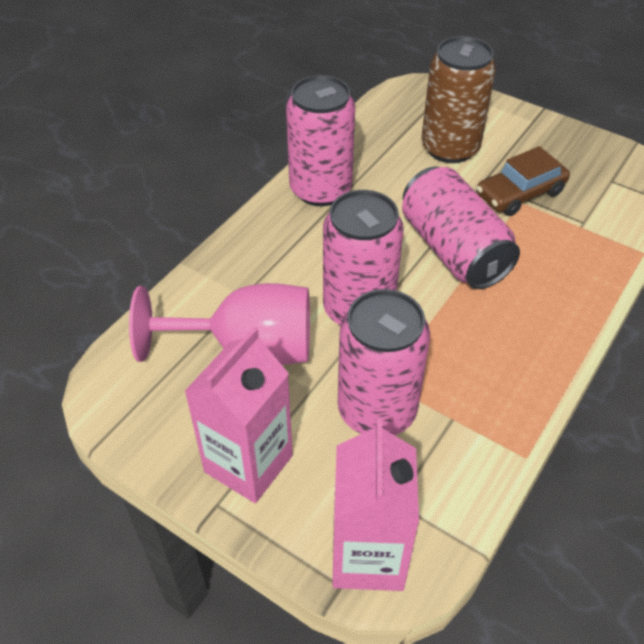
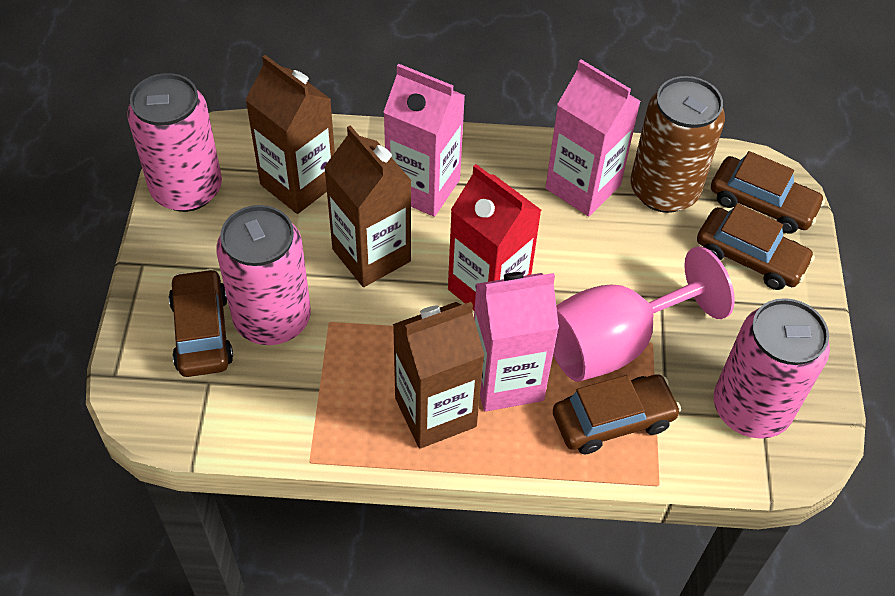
brown car: 1 -> 4
brown carton: 0 -> 3
pink can: 4 -> 3
pink carton: 2 -> 3
red carton: 0 -> 1

